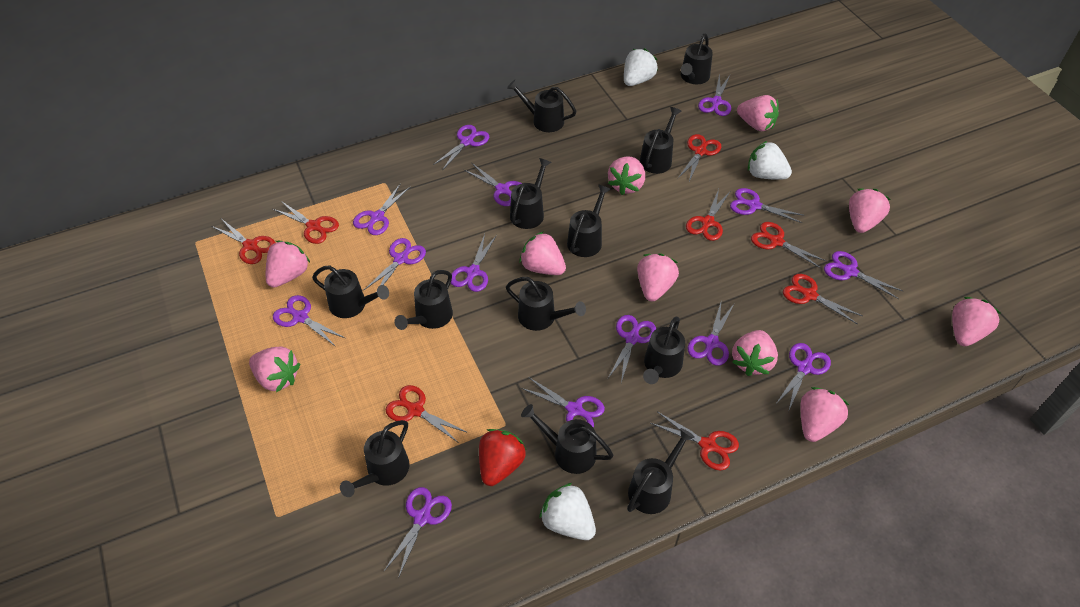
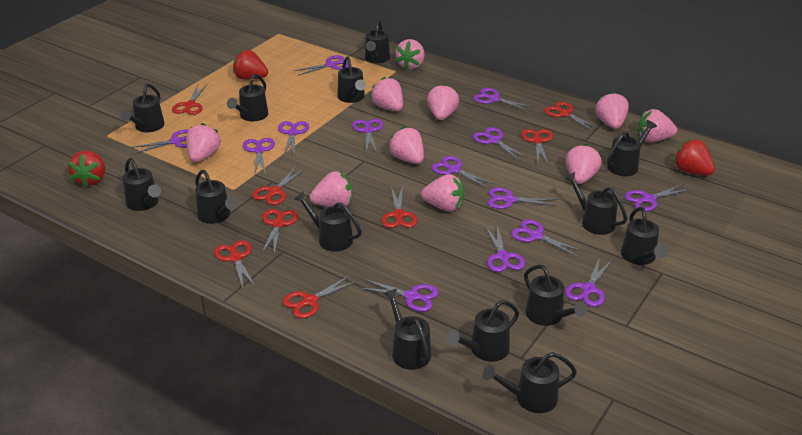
black watering can: 12 -> 14
red strawberry: 1 -> 3
white strawberry: 3 -> 0

